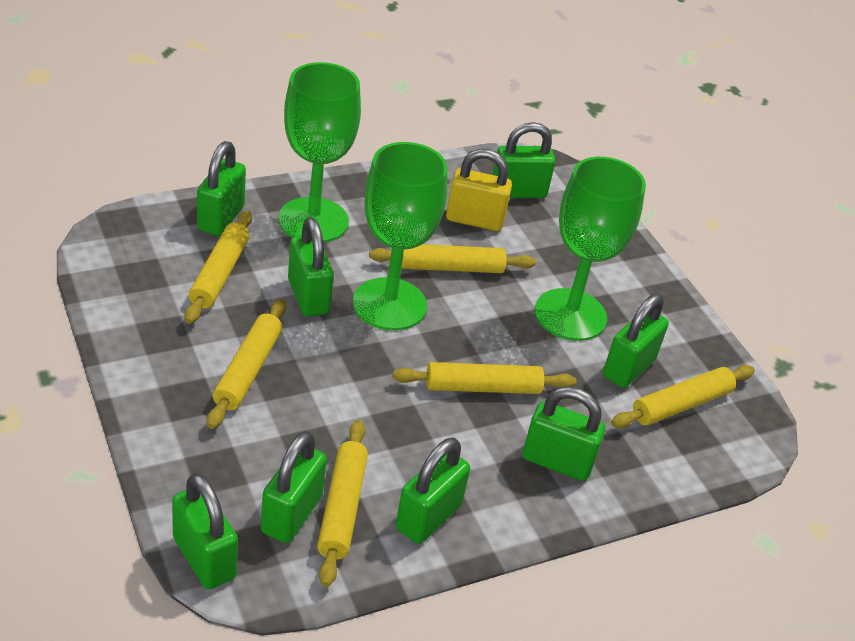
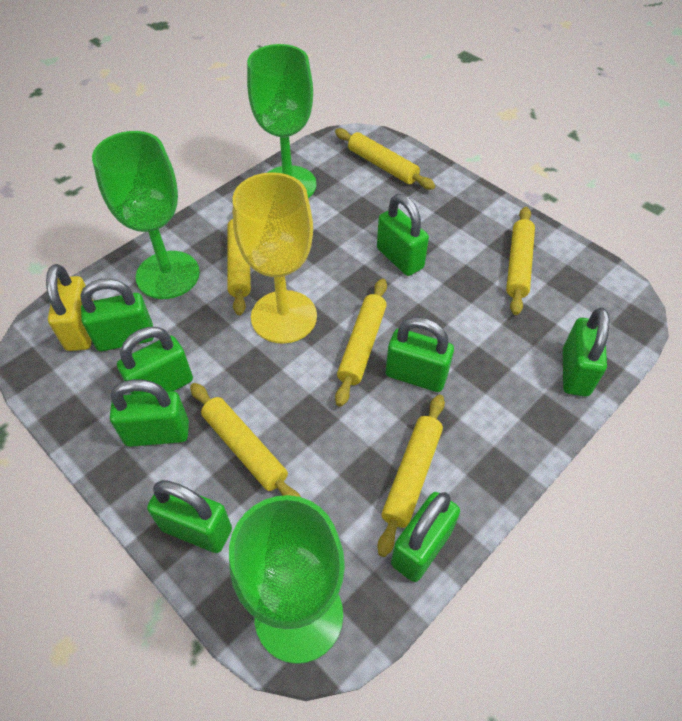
yellow goblet: 0 -> 1

